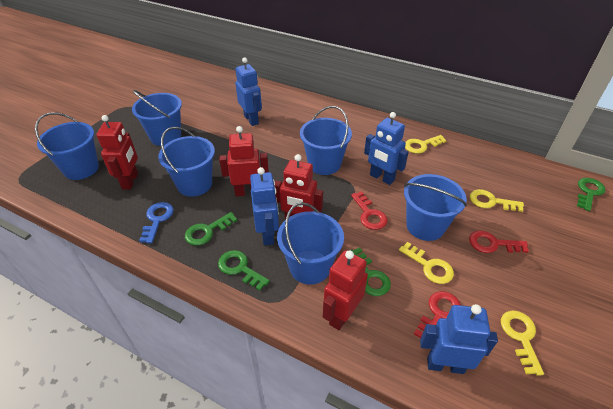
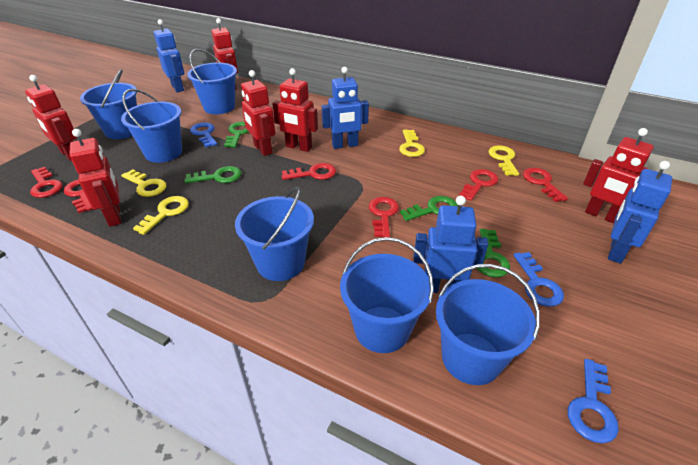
blue key: 1 -> 3
red key: 3 -> 6
red robot: 4 -> 6

